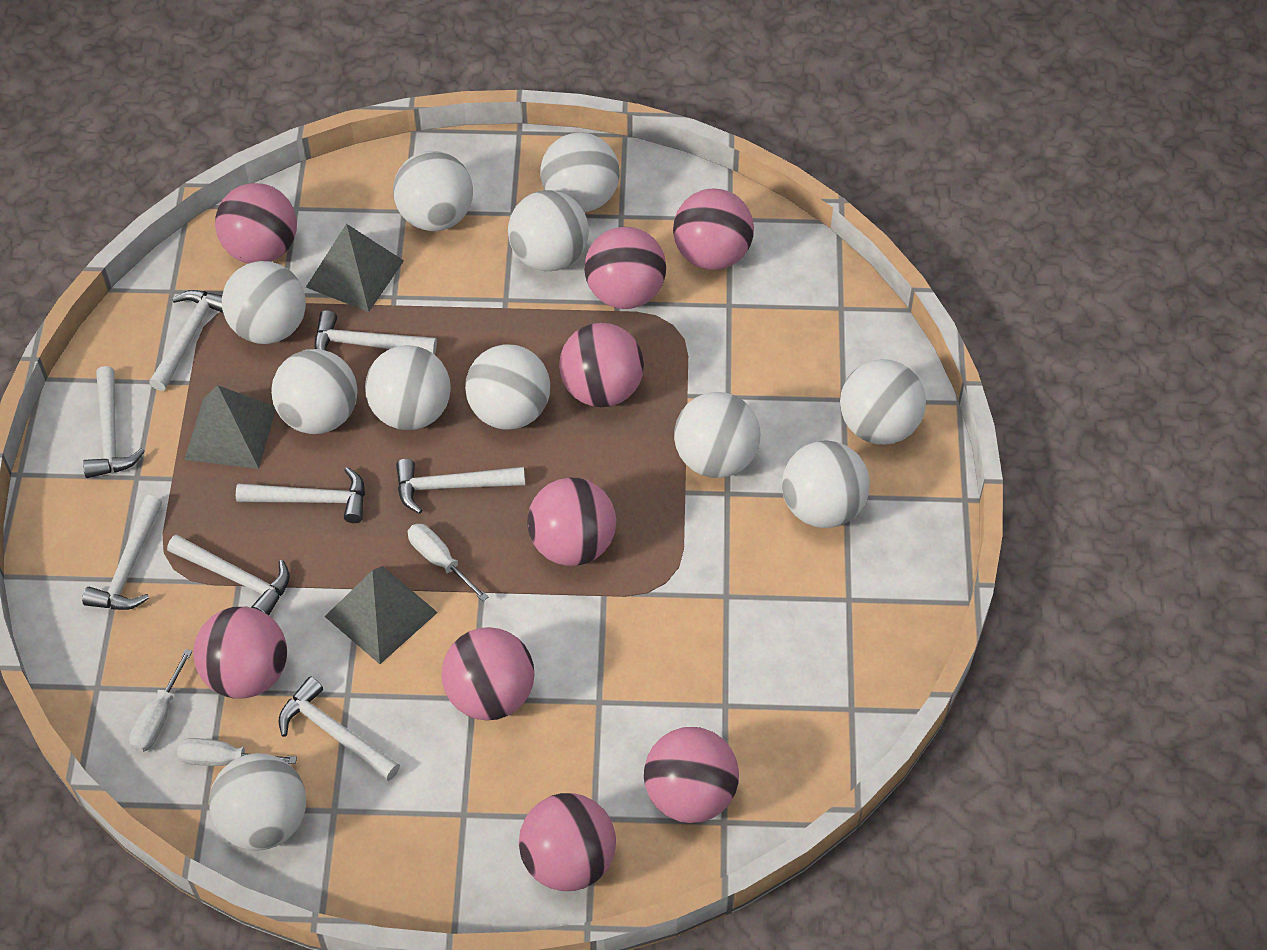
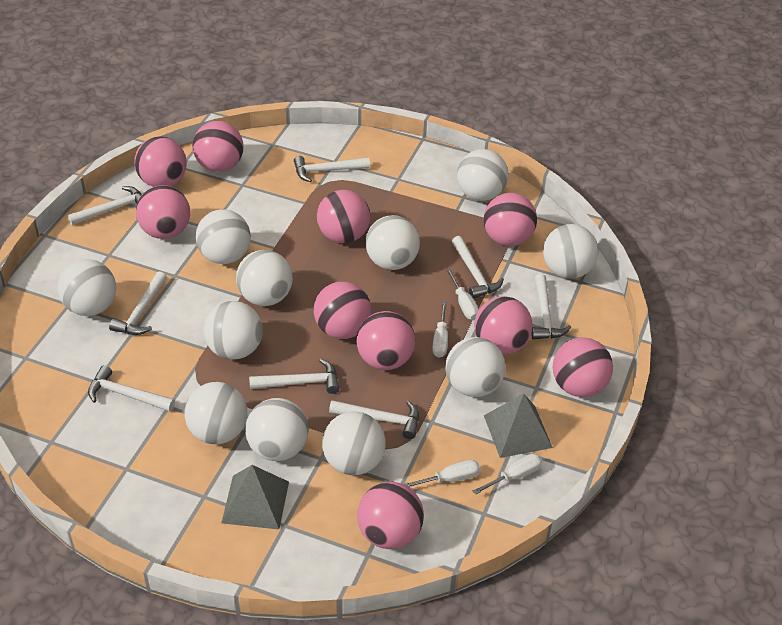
grey pyramid: 3 -> 2
pink ball: 9 -> 10
white screwdriver: 3 -> 4

